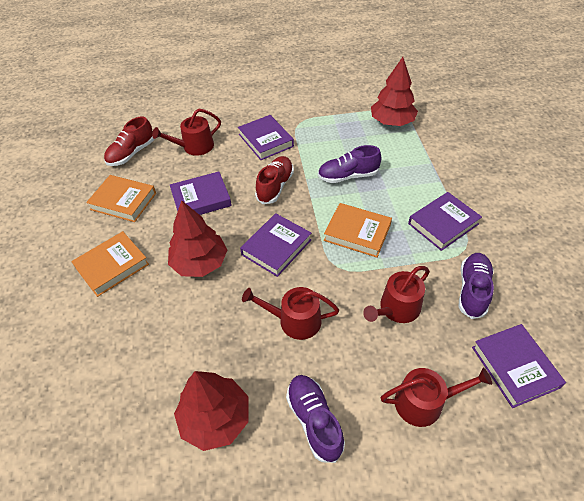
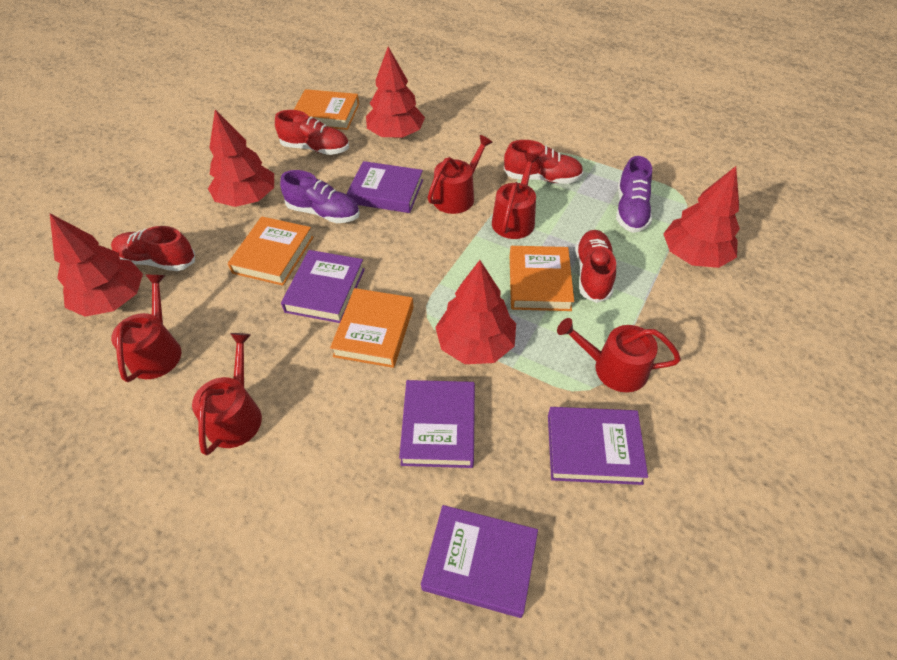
orange book: 3 -> 4
purple shoe: 3 -> 2
red shoe: 2 -> 4
red tree: 3 -> 5
red watering can: 4 -> 5

